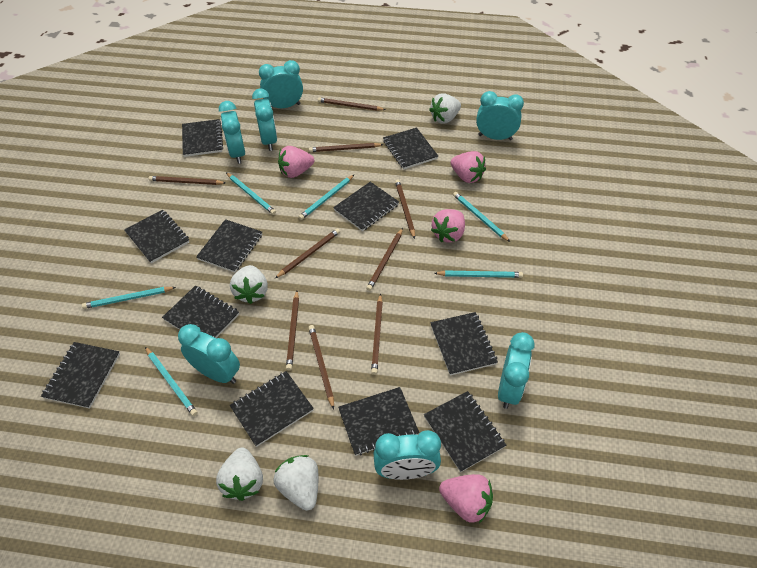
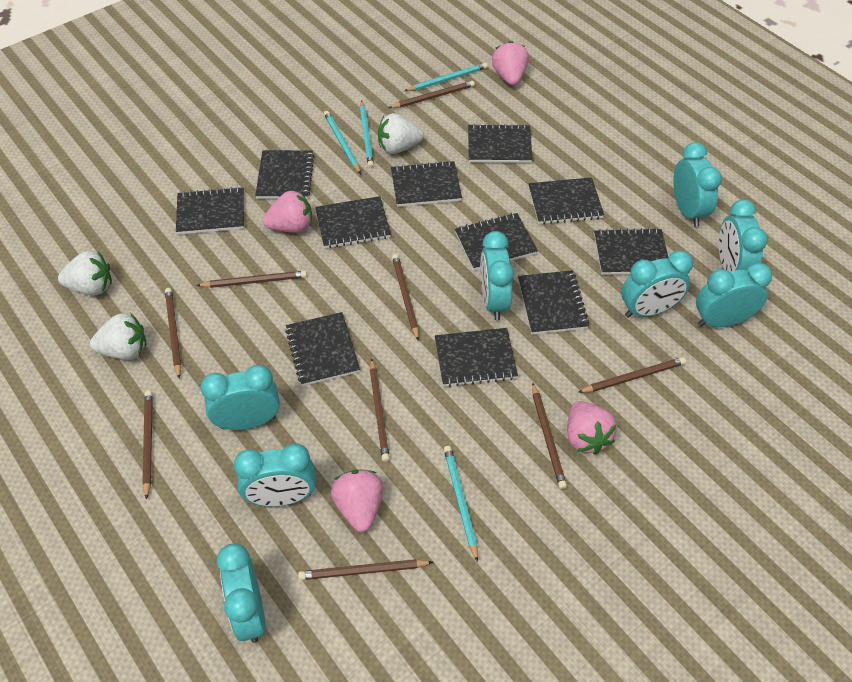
turquoise clock: 7 -> 8
turquoise pencil: 6 -> 4
white strawberry: 4 -> 3

